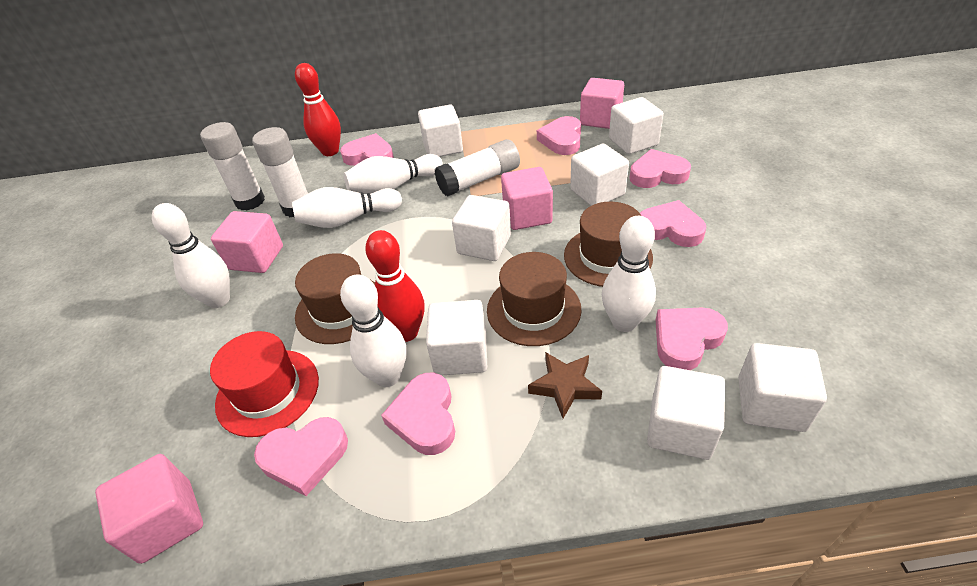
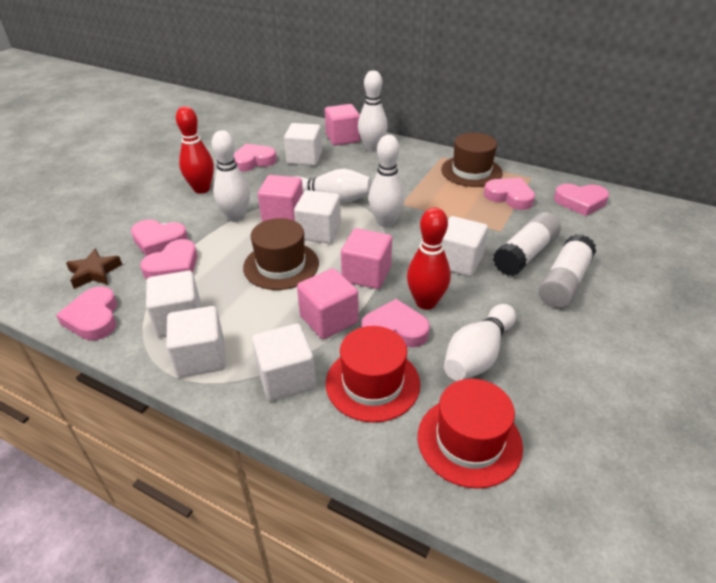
brown hat: 3 -> 2
red hat: 1 -> 2
white cube: 7 -> 6
white glue stick: 3 -> 2

